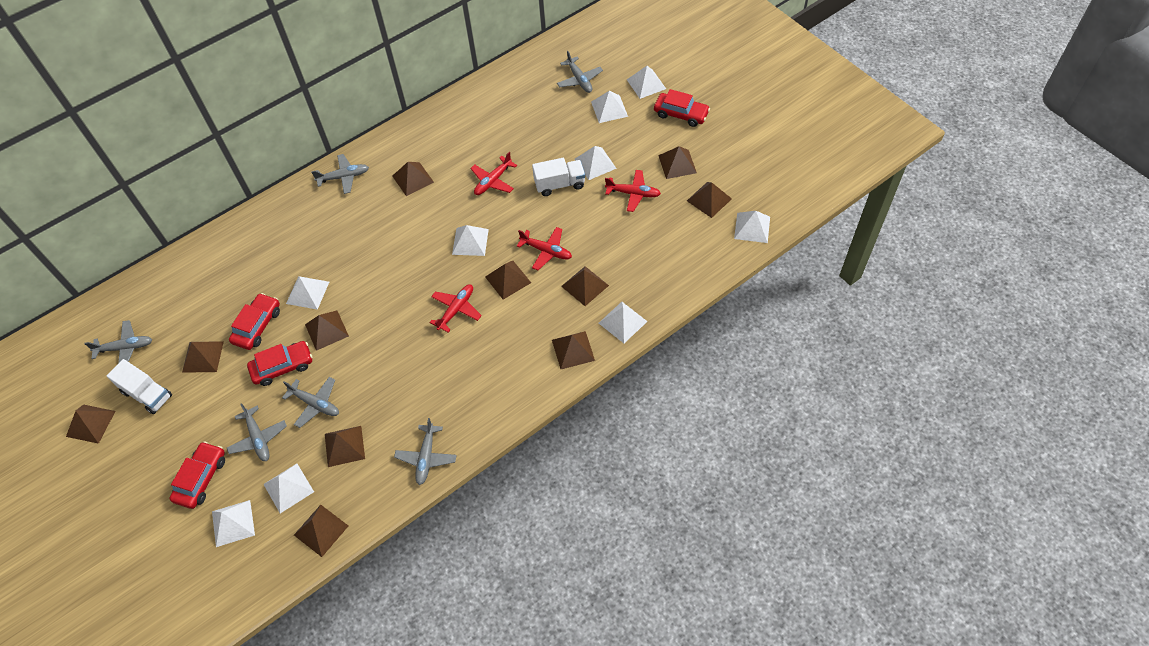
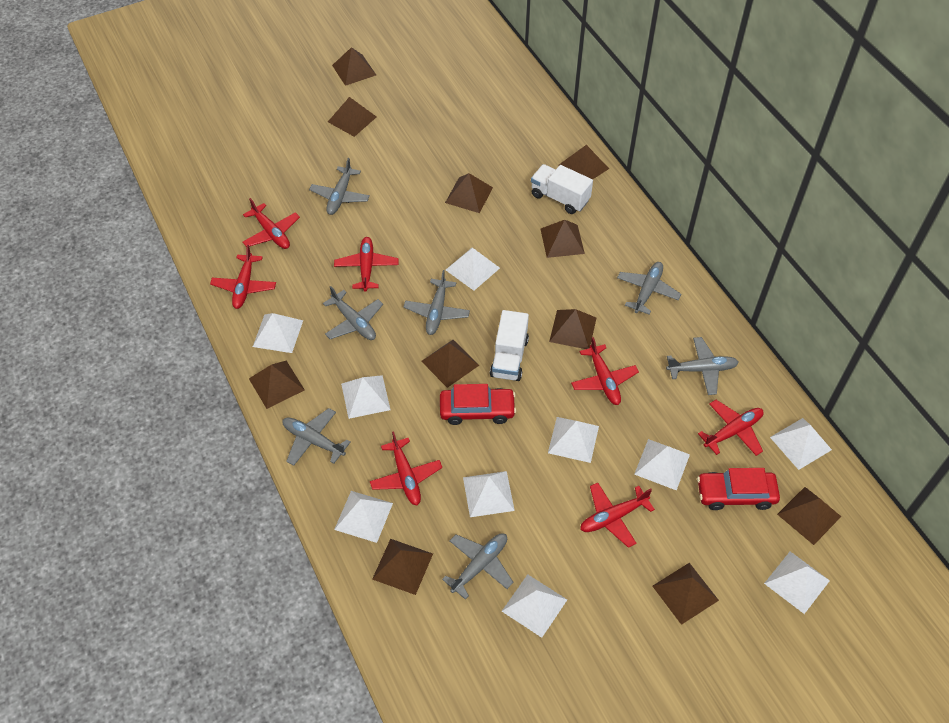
grey plane: 6 -> 7
red car: 4 -> 2
red plane: 4 -> 7
white pyramid: 9 -> 10

